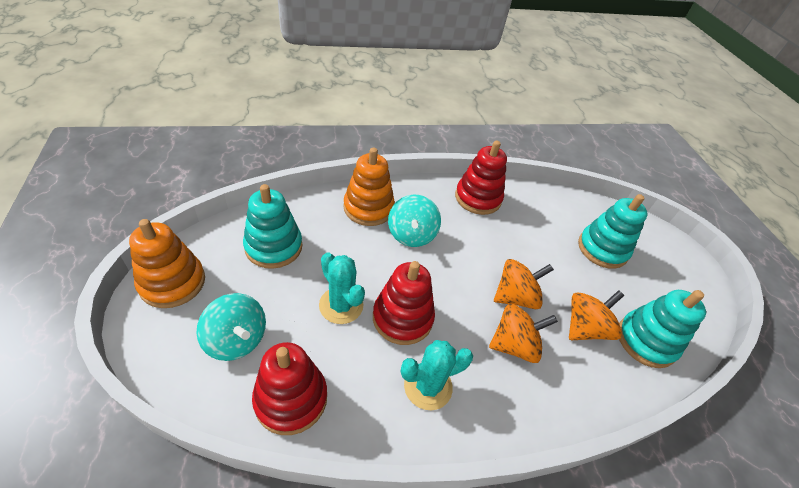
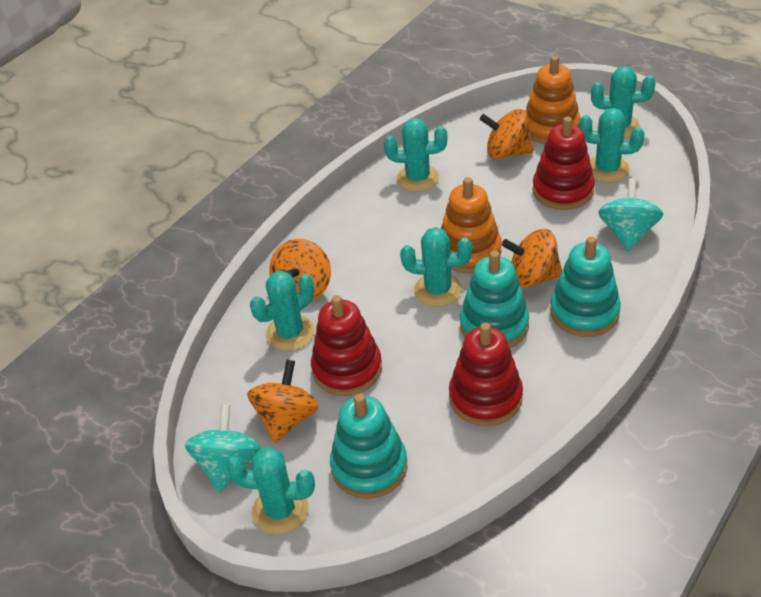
orange spinning top: 3 -> 4
turquoise cactus: 2 -> 6

